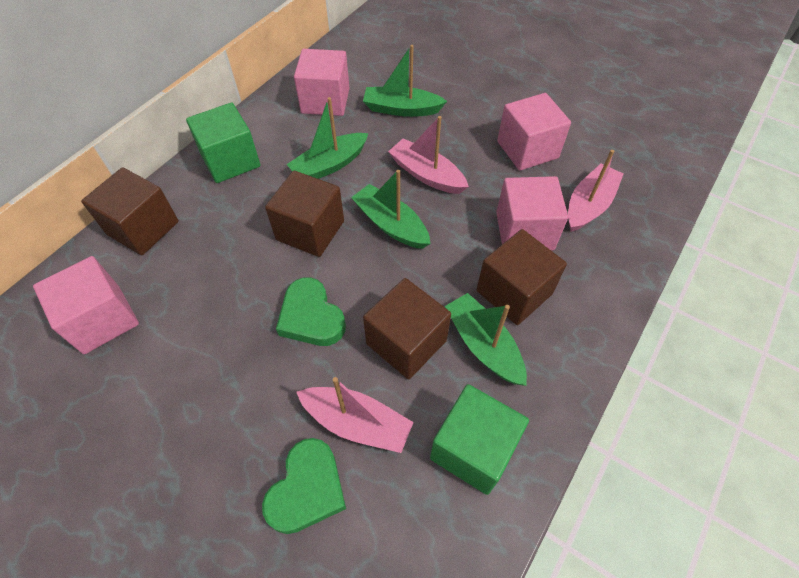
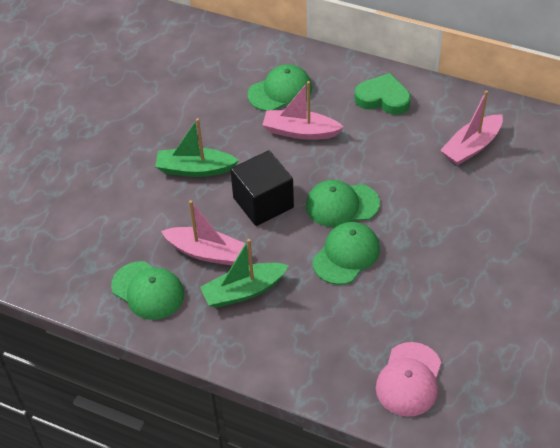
black cube: 0 -> 1
brown cube: 4 -> 0
green boat: 4 -> 2
green cap: 0 -> 4
green cube: 2 -> 0
green heart: 2 -> 1
pink cap: 0 -> 1
pink cube: 4 -> 0

